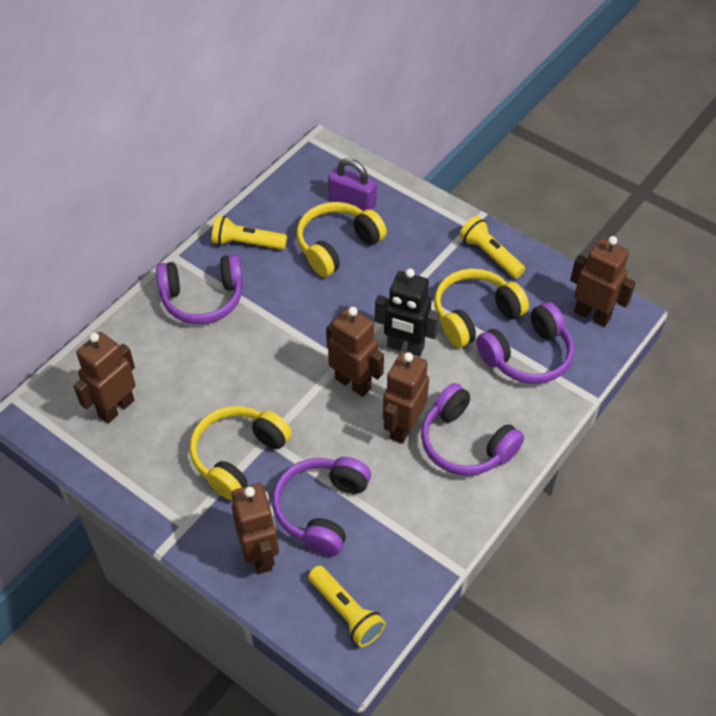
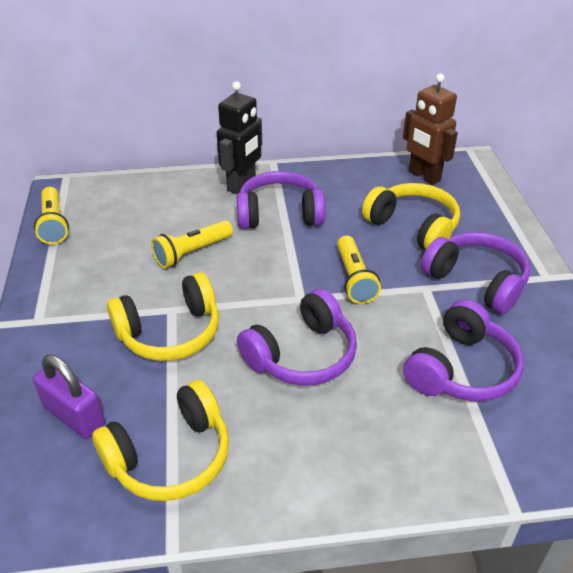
brown robot: 5 -> 1

